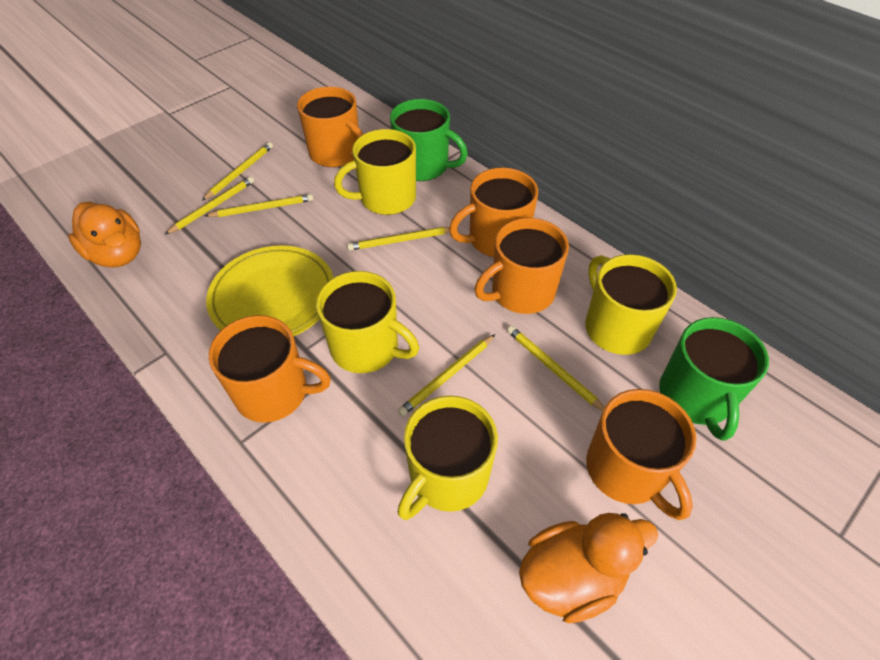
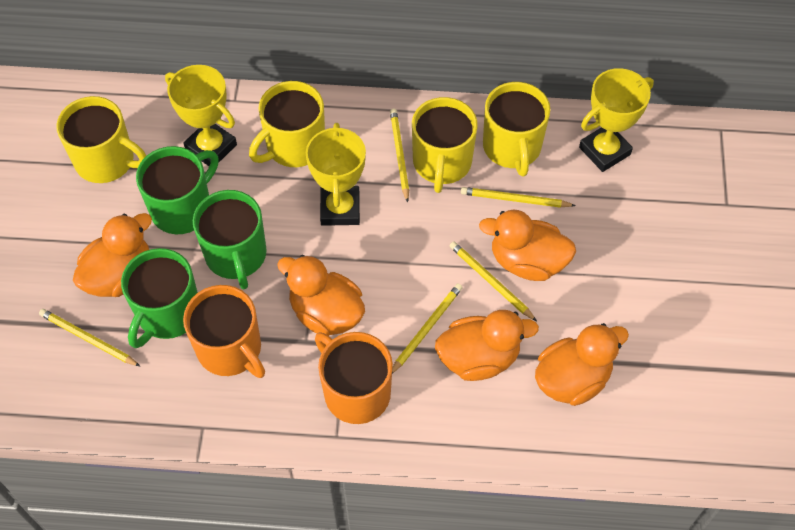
green mug: 2 -> 3
orange duck: 2 -> 5
orange mug: 5 -> 2
yellow pencil: 6 -> 5
yellow plate: 1 -> 0
yellow trophy: 0 -> 3

